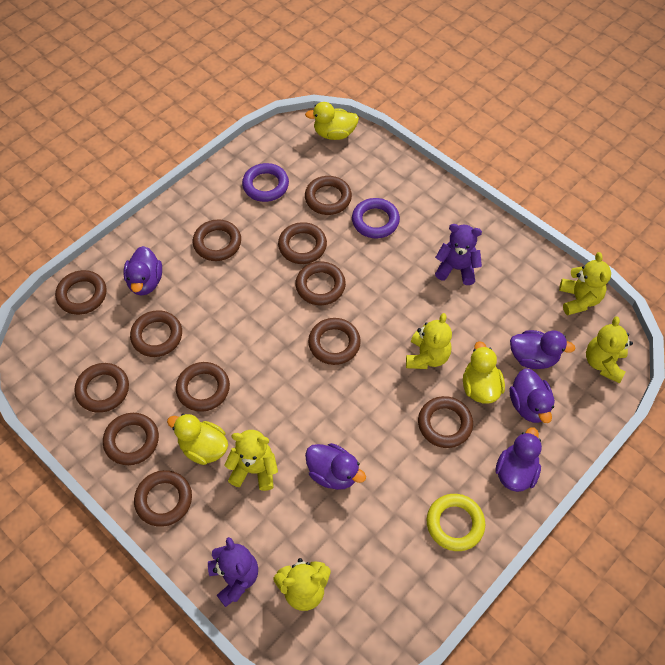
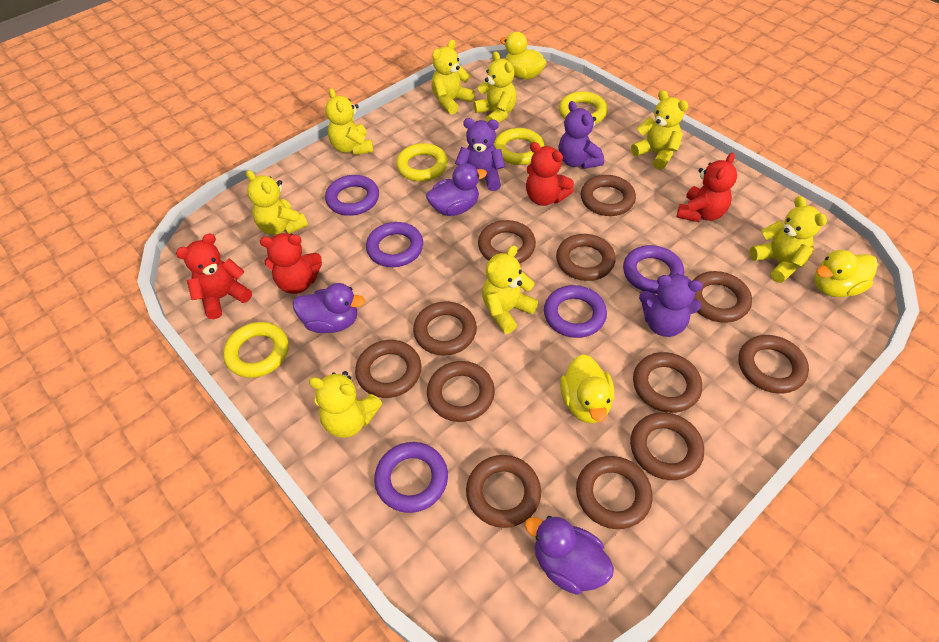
purple duck: 5 -> 3
purple ring: 2 -> 5
purple teddy bear: 2 -> 3
red teddy bear: 0 -> 4
yellow ring: 1 -> 4
yellow teddy bear: 5 -> 8

